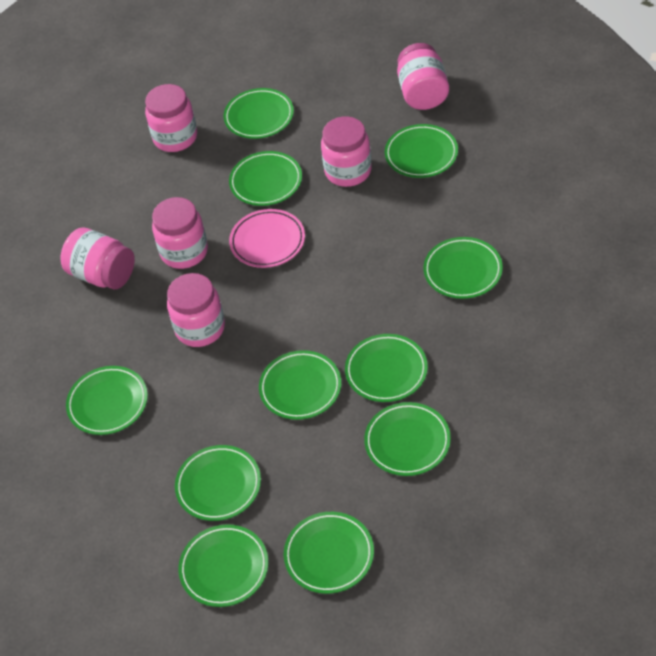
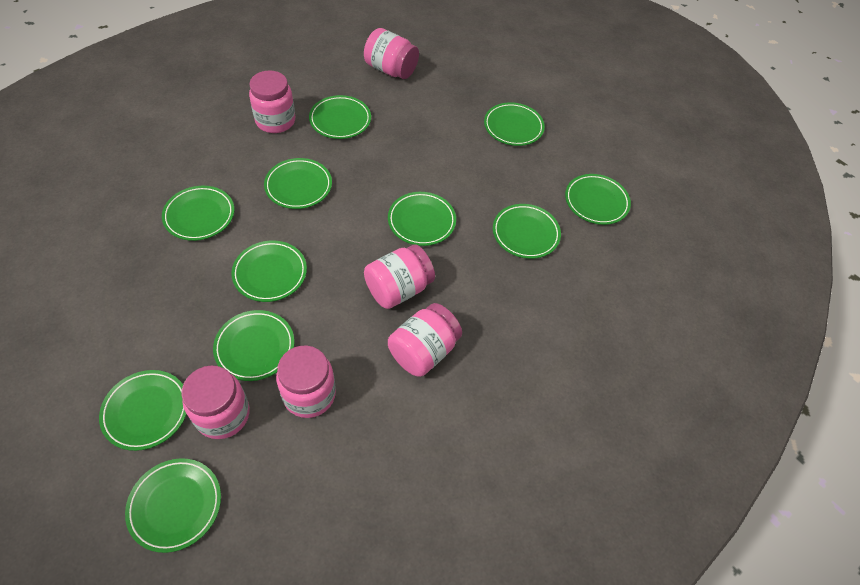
pink plate: 1 -> 0

